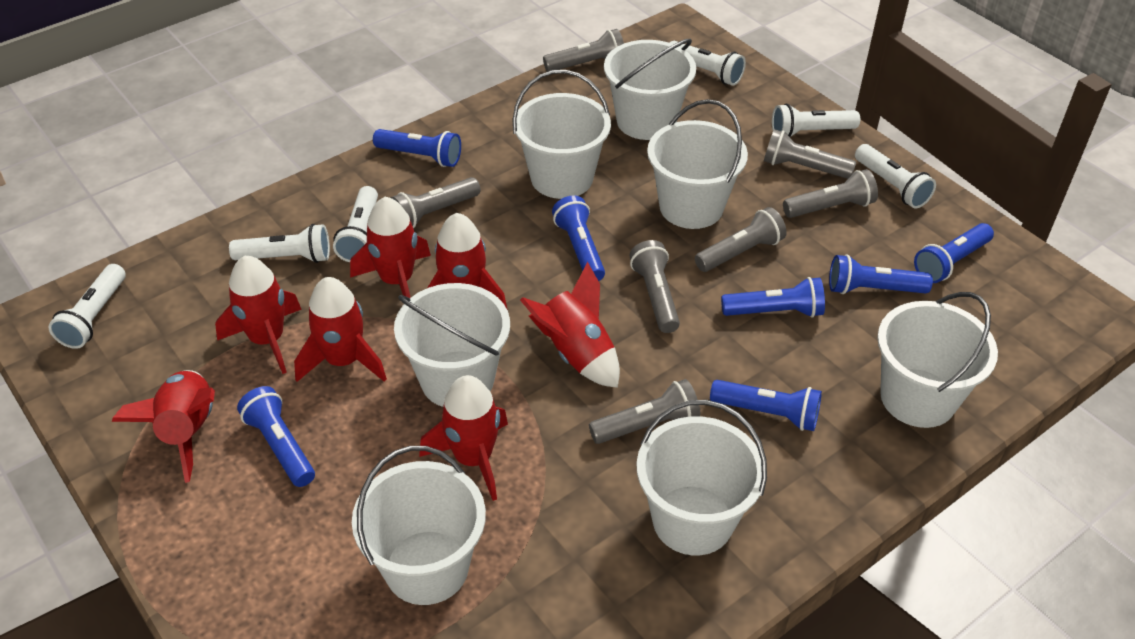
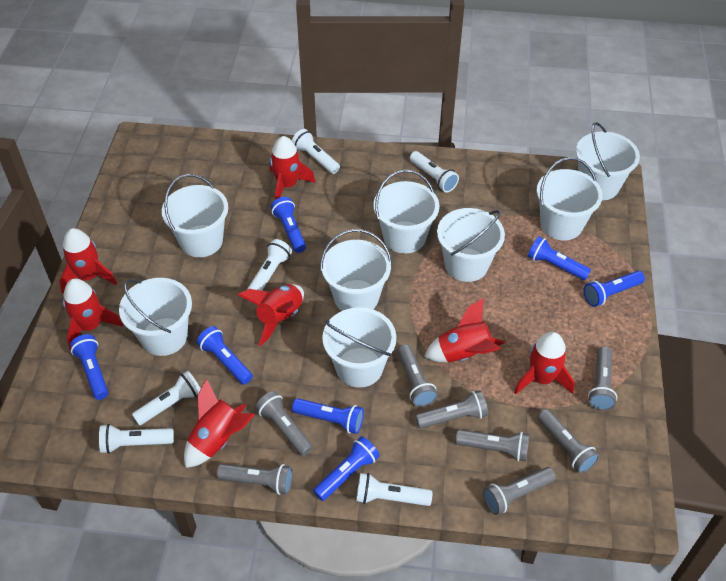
grey flashlight: 7 -> 8
white bucket: 7 -> 8

